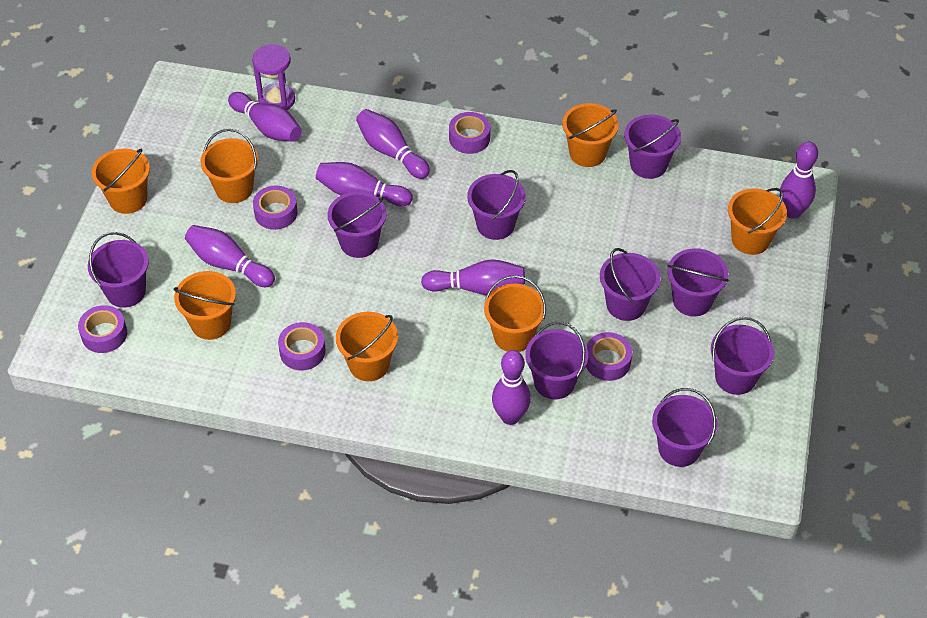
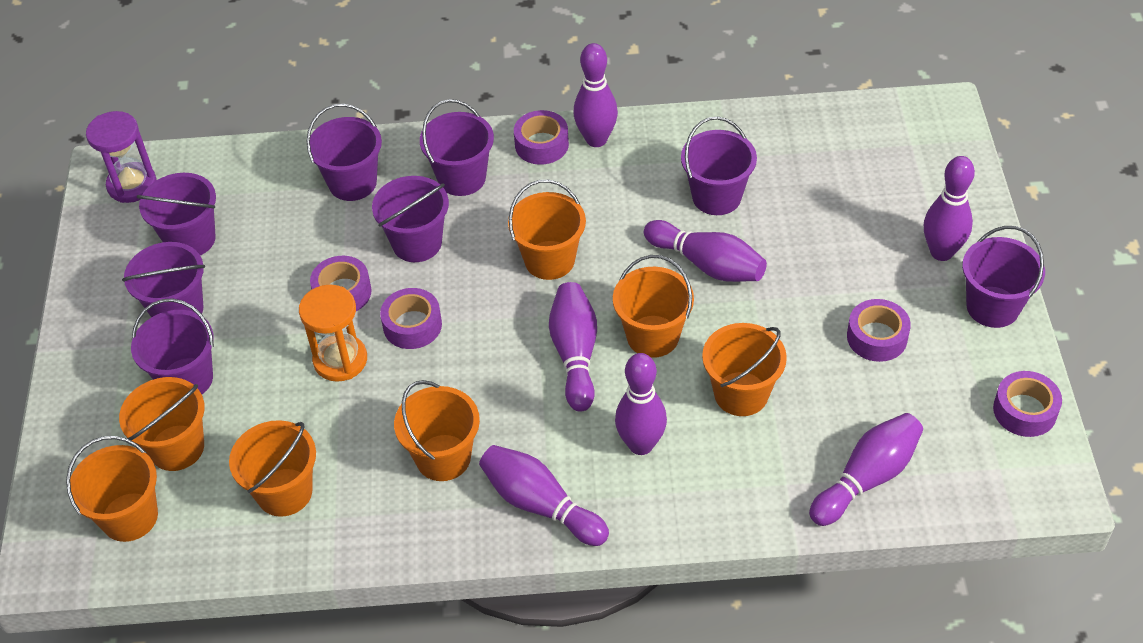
orange hourglass: 0 -> 1
purple bucket: 9 -> 8

